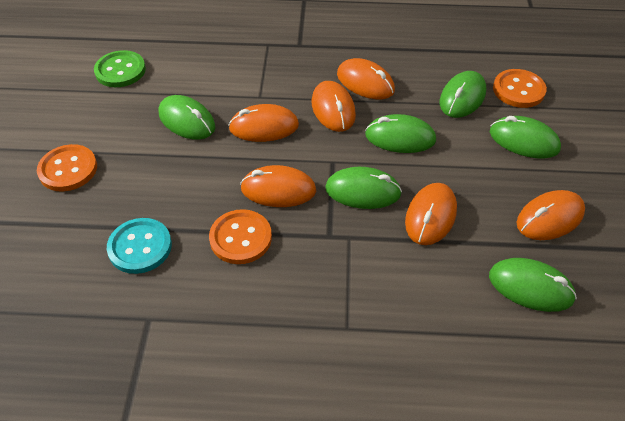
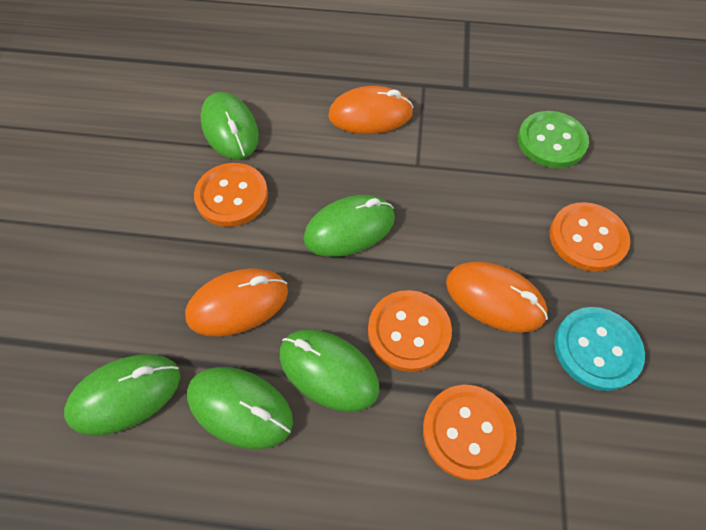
green mouse: 6 -> 5
orange button: 3 -> 4
orange mouse: 6 -> 3

